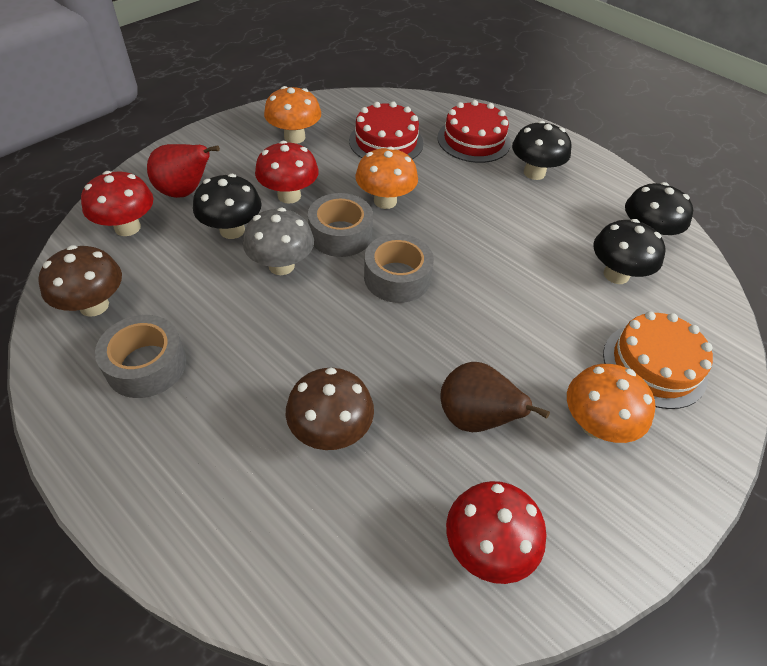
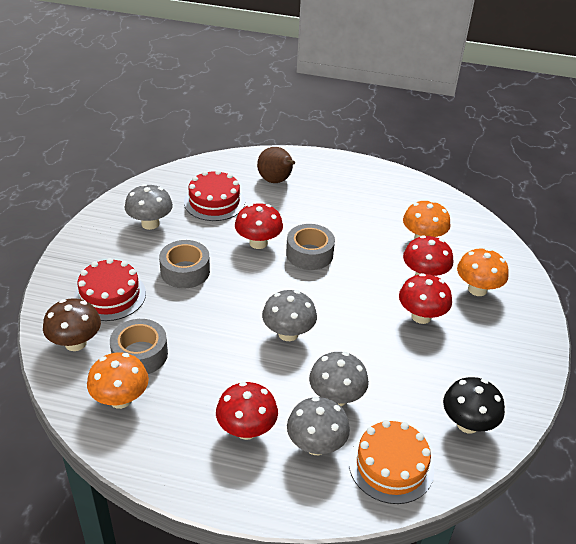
black mushroom: 4 -> 1
brown mushroom: 2 -> 1
grey mushroom: 1 -> 4
red mushroom: 3 -> 4
red pear: 1 -> 0

